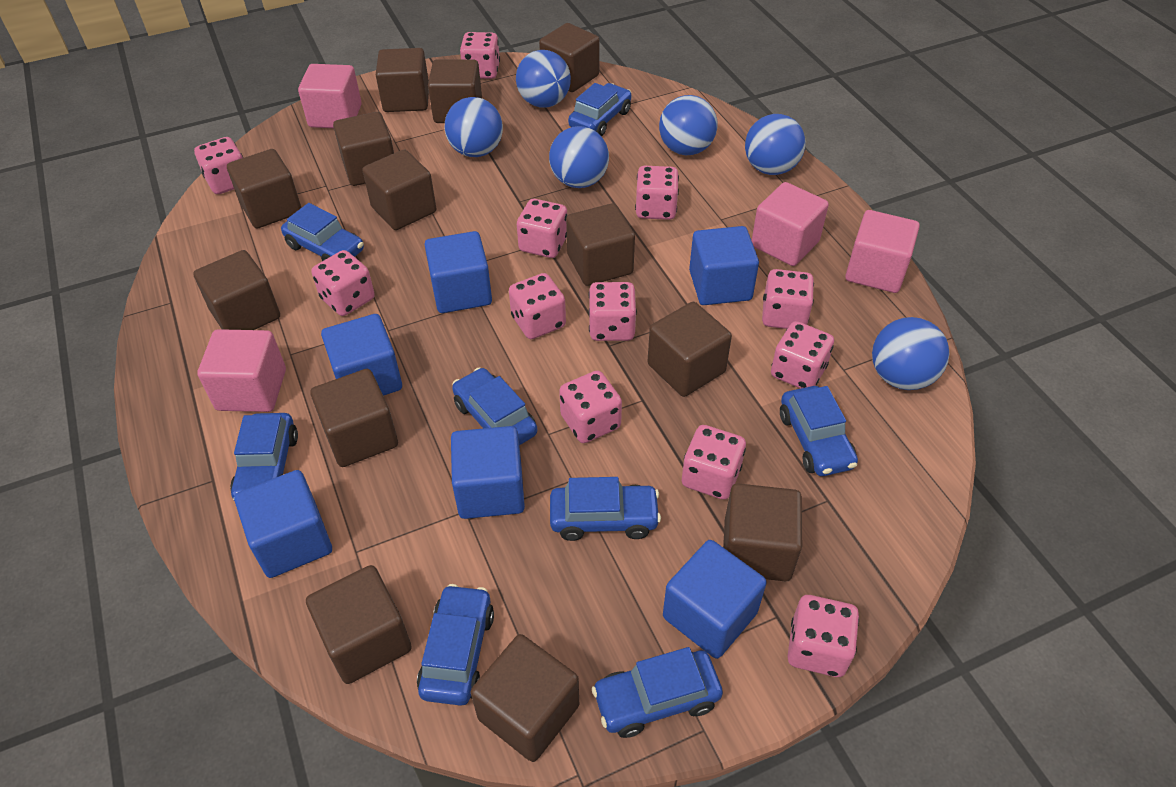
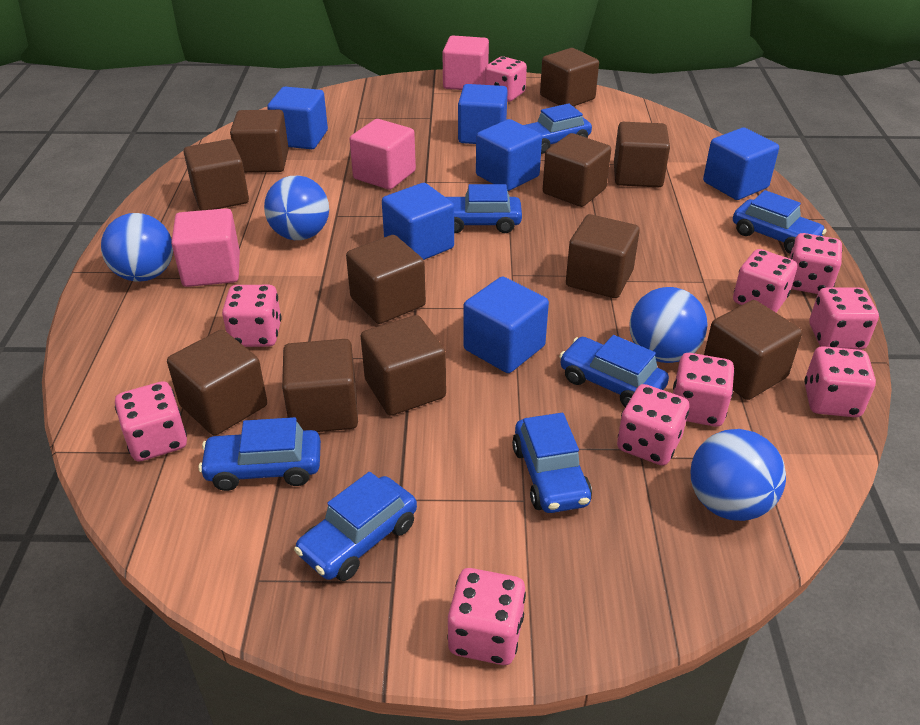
blue ball: 6 -> 4
blue car: 8 -> 7
brown cube: 13 -> 11
pink cube: 4 -> 3
pink dice: 12 -> 10

